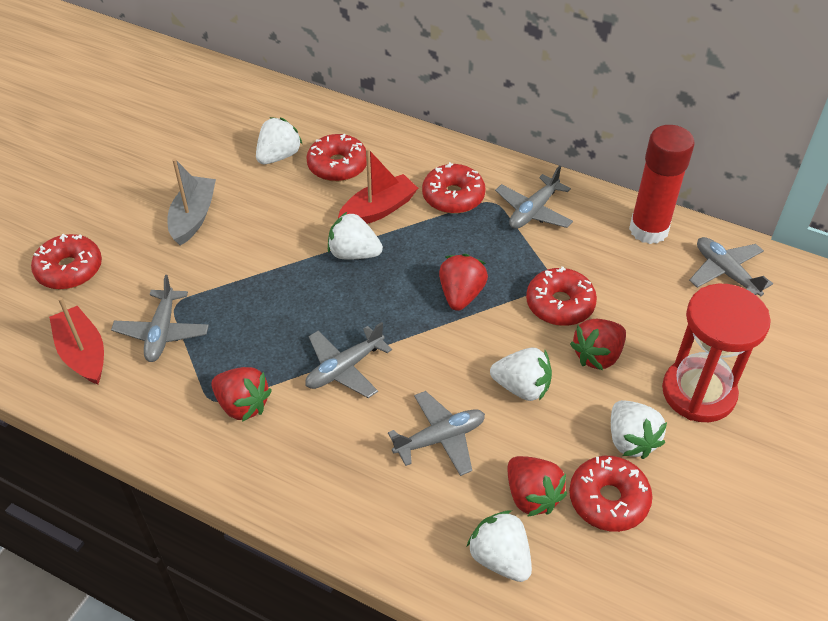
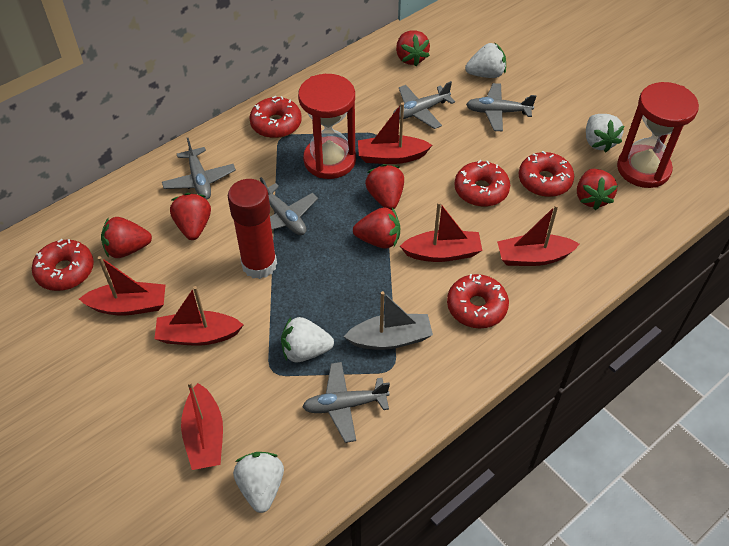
red boat: 2 -> 6
red hourglass: 1 -> 2
red strawberry: 4 -> 6
white strawberry: 5 -> 4

